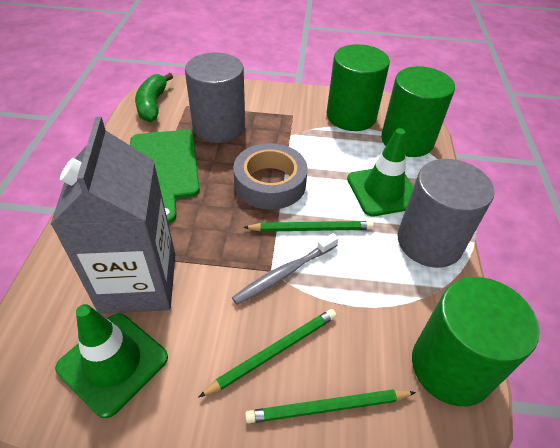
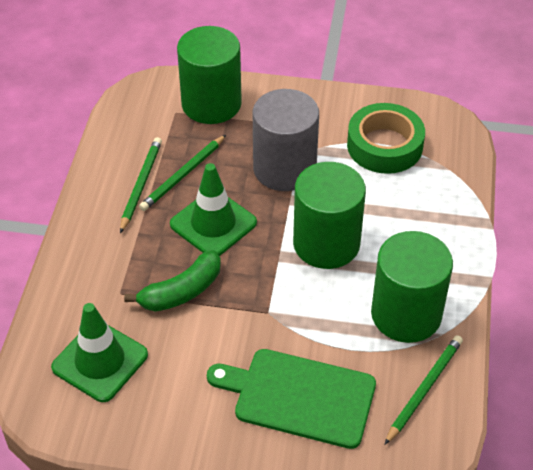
green tape: 0 -> 1
grey carton: 1 -> 0
grey cylinder: 2 -> 1
grey tape: 1 -> 0
grey toothbrush: 1 -> 0

